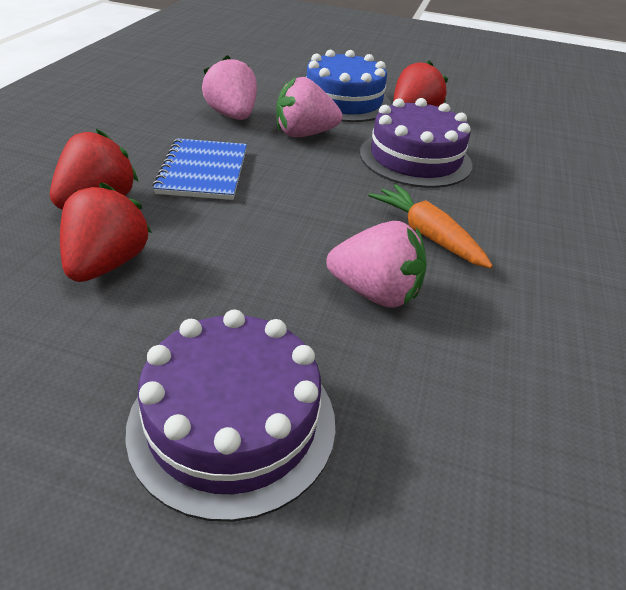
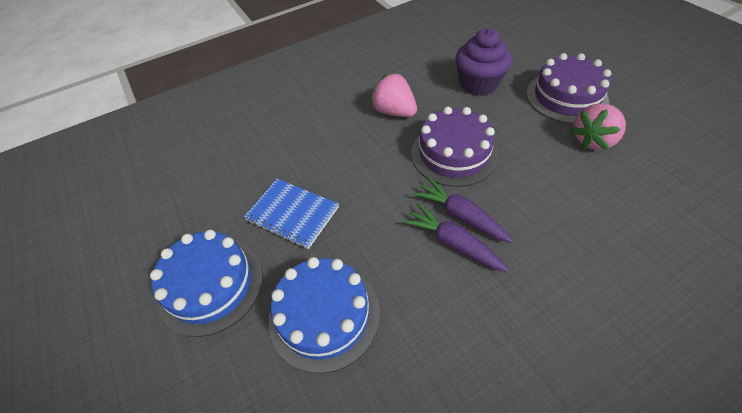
blue cake: 1 -> 2
orange carrot: 1 -> 0
pink strawberry: 3 -> 2
purple carrot: 0 -> 2
purple cupcake: 0 -> 1
red strawberry: 3 -> 0

